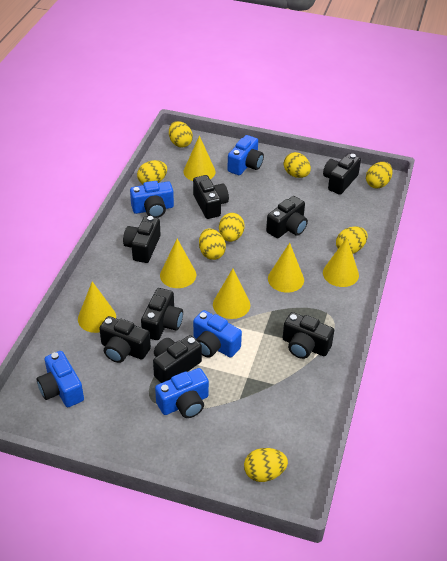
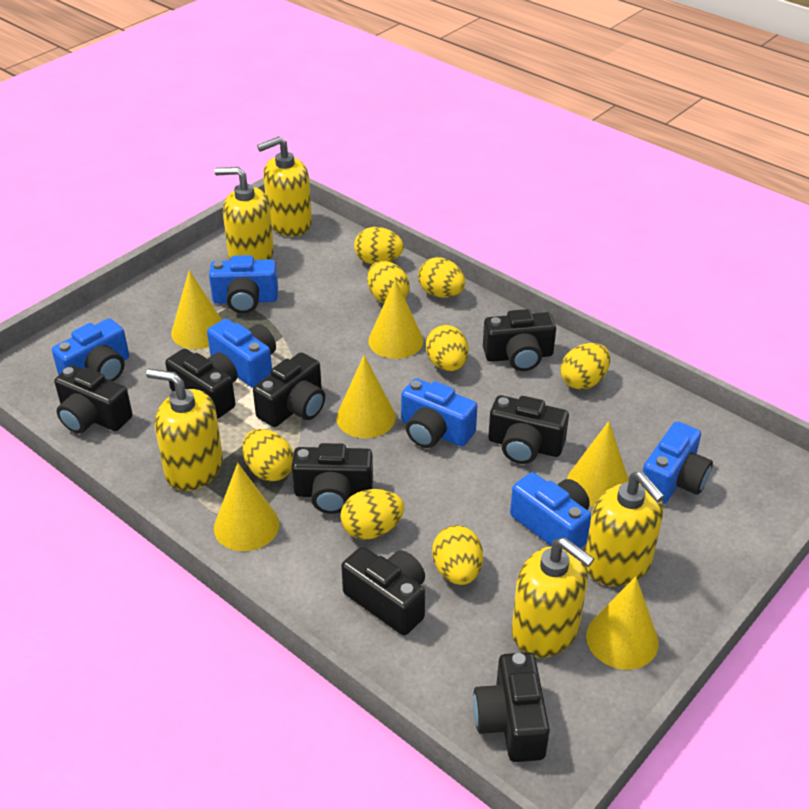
blue camera: 5 -> 6
yellow soap dispenser: 0 -> 5

